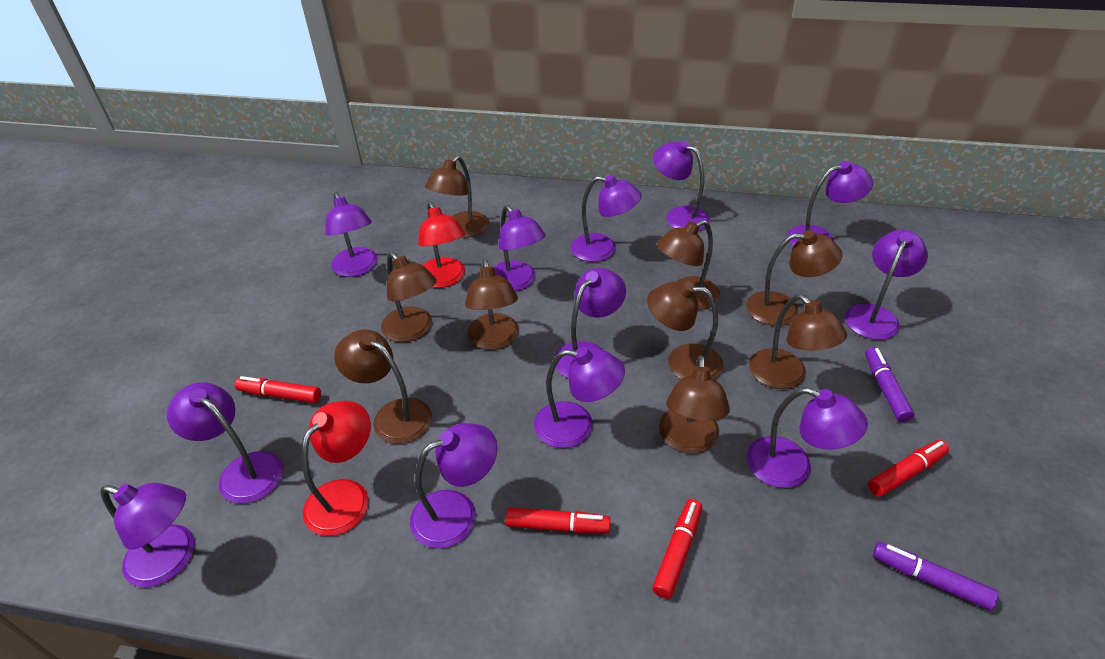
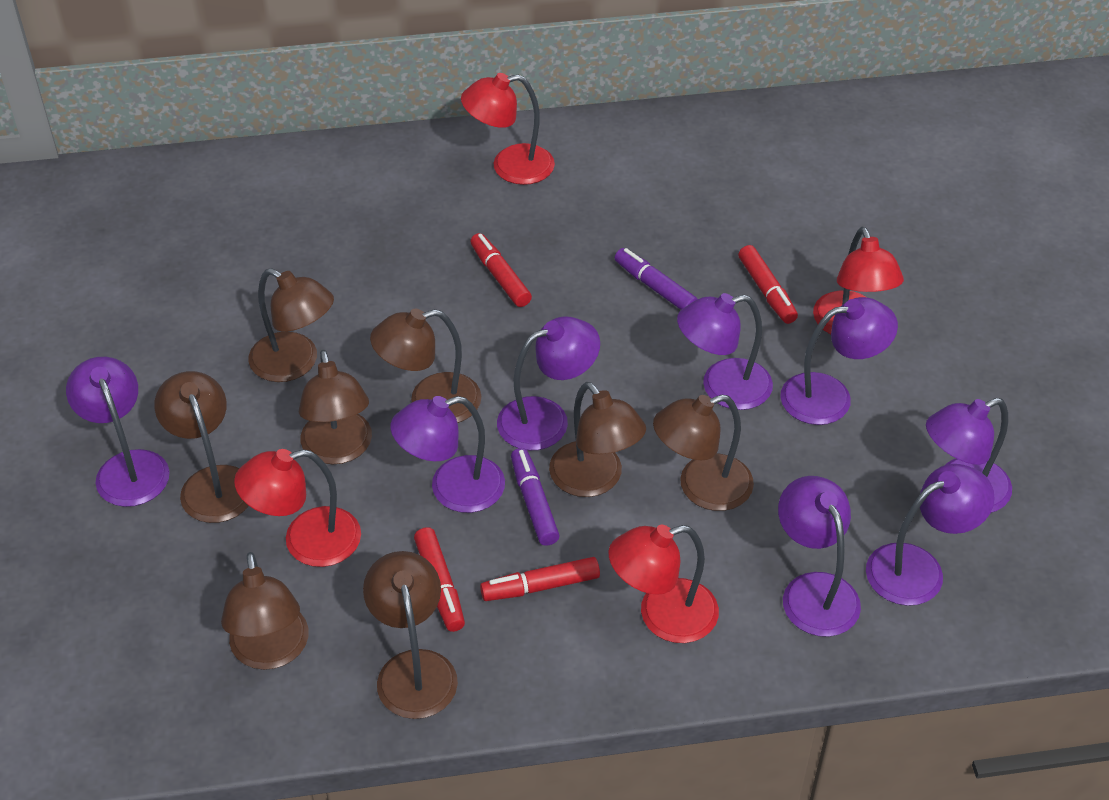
brown lamp: 9 -> 8
purple lamp: 12 -> 8
red lamp: 2 -> 4

